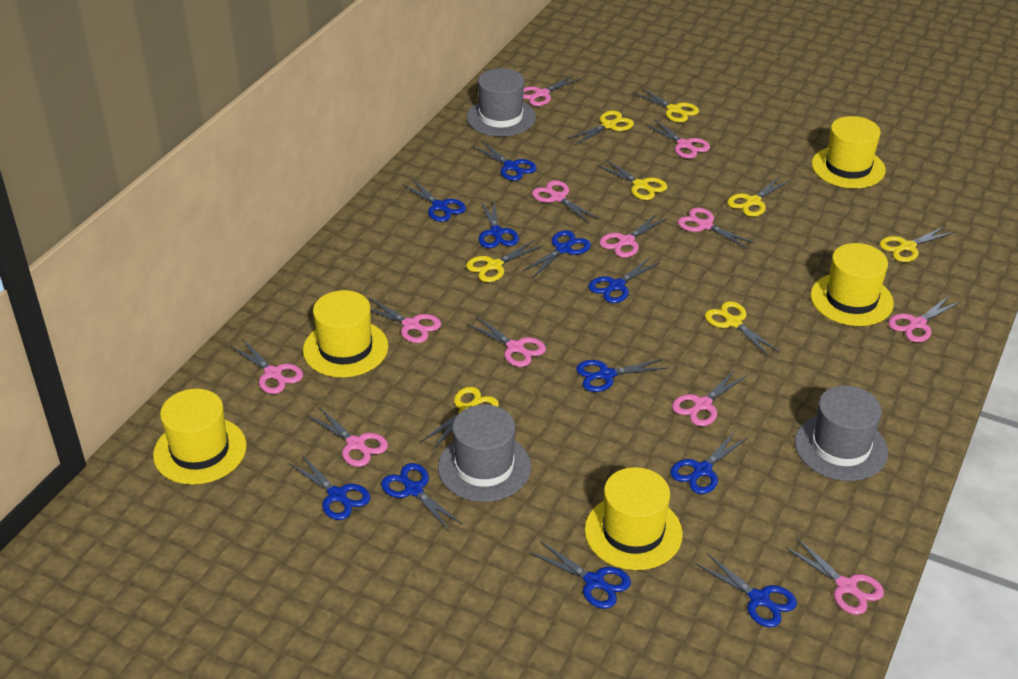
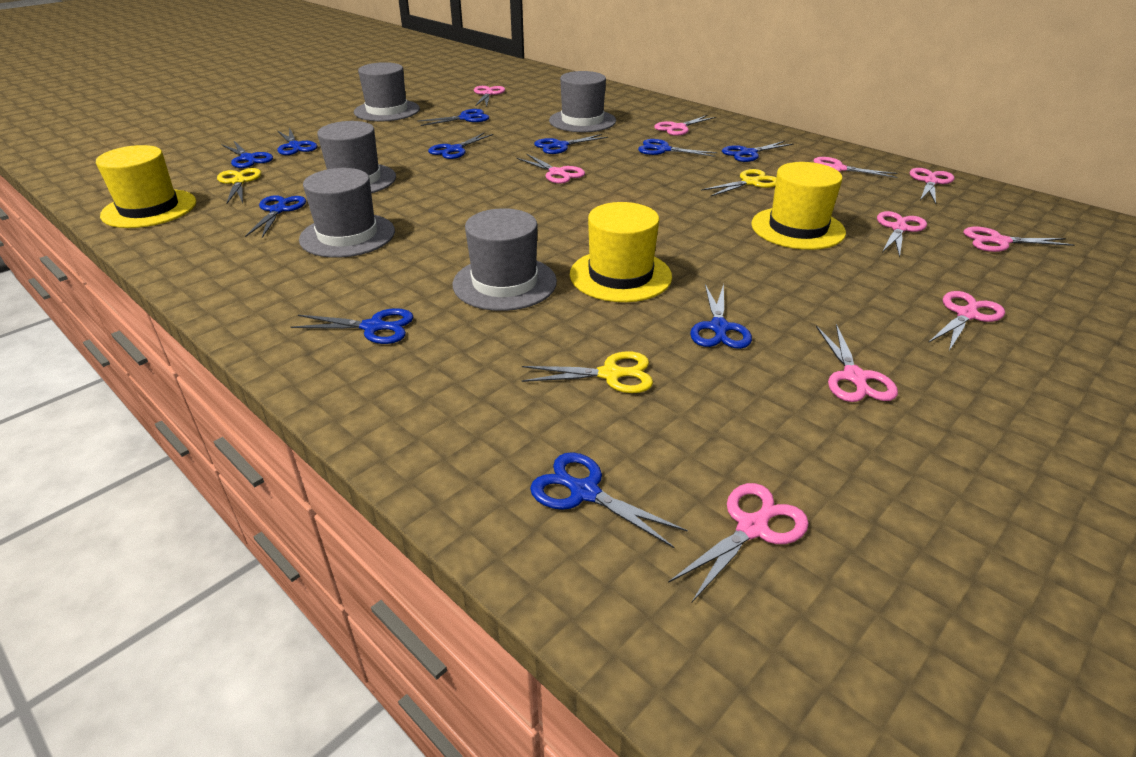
grey hat: 3 -> 5
pink scissors: 12 -> 10
yellow hat: 5 -> 3
yellow scissors: 8 -> 3

